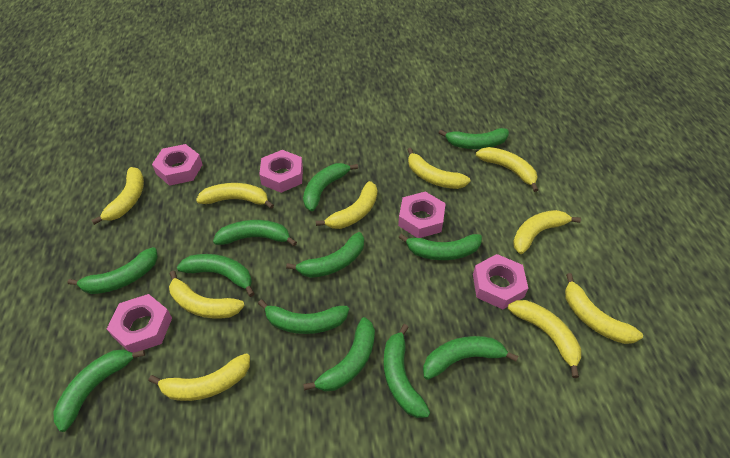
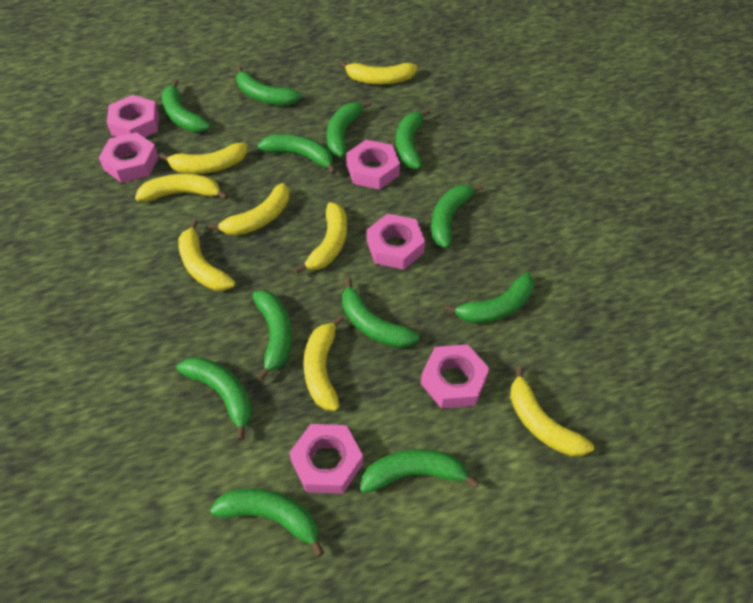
pink nut: 5 -> 6
yellow banana: 10 -> 8

